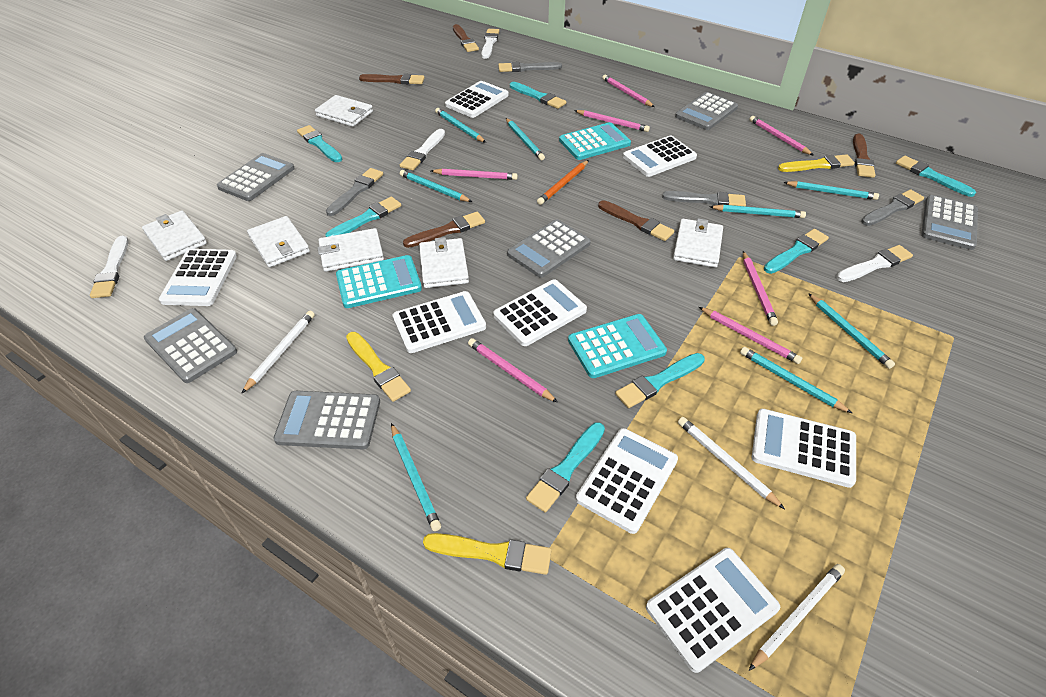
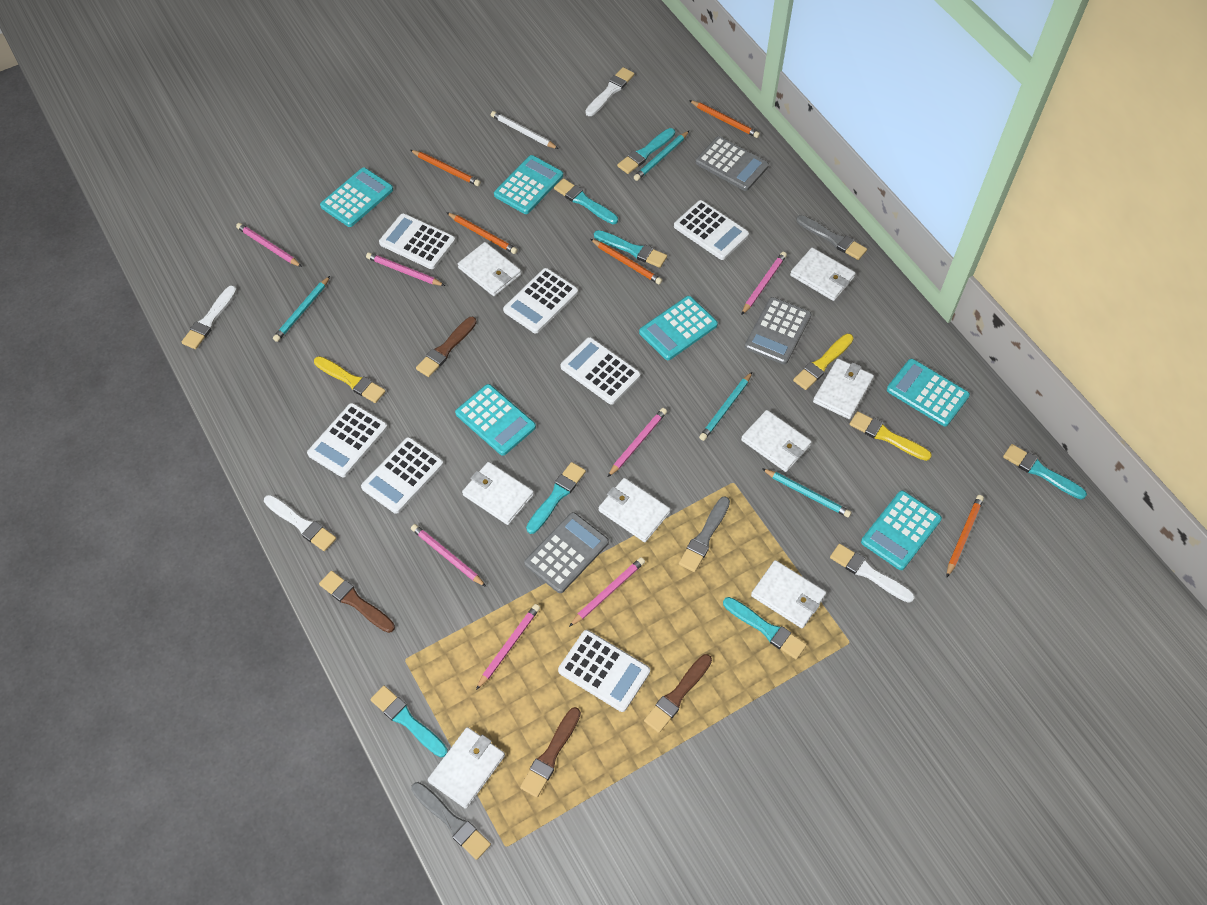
brown brush: 5 -> 4
grey brush: 4 -> 3
grey calculator: 6 -> 3
orange pencil: 1 -> 5
turquoise calculator: 3 -> 6
turquoise pencil: 8 -> 4
white calculator: 8 -> 7
white pencil: 3 -> 1
white wallet: 6 -> 8

